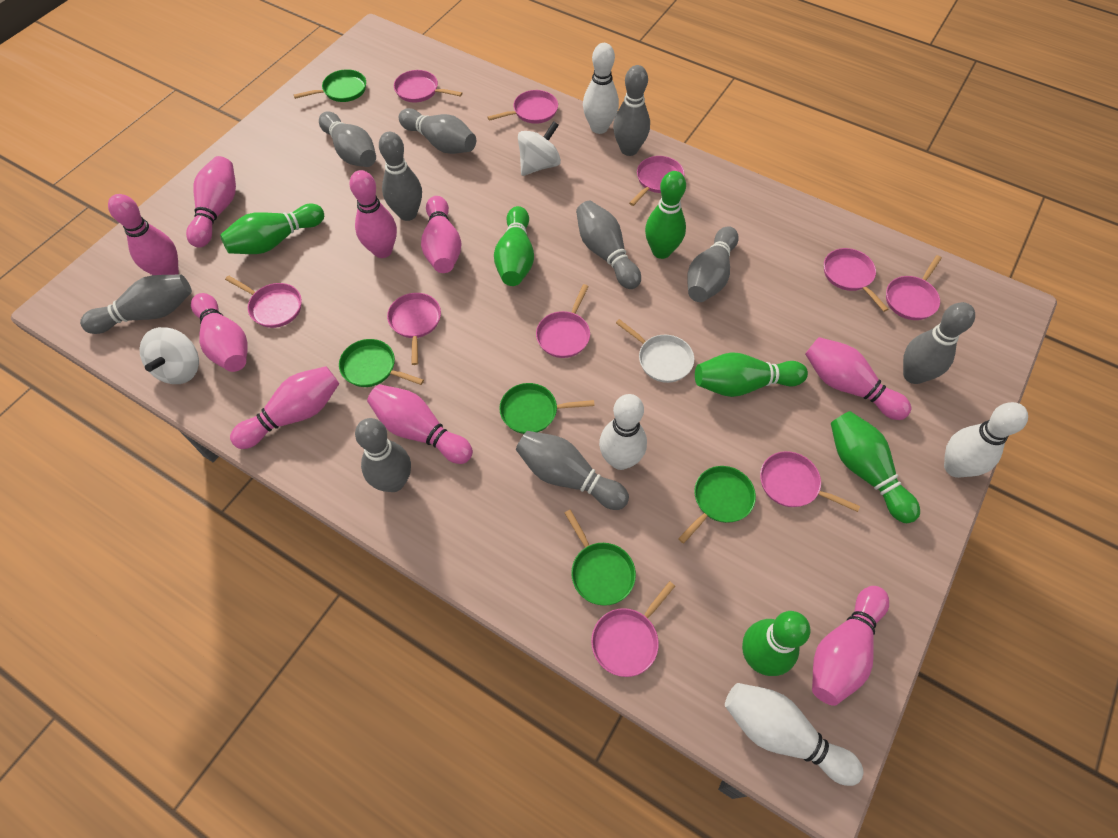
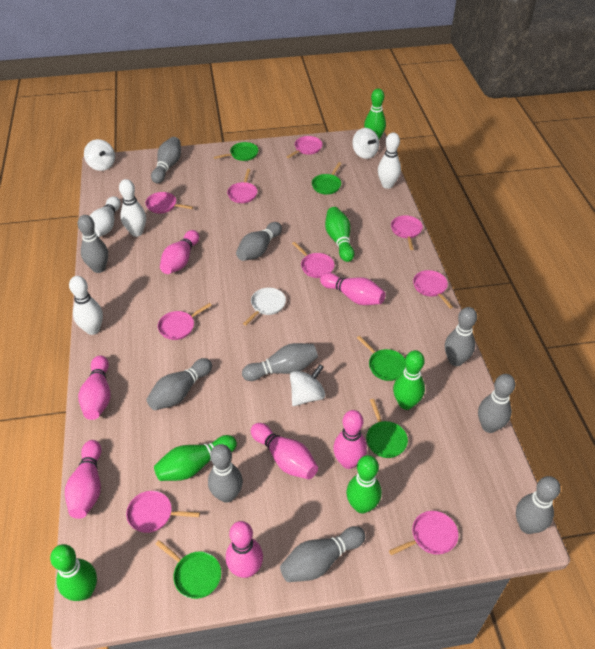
pink bowling pin: 9 -> 7
pink pan: 10 -> 9
white spinning top: 2 -> 3

